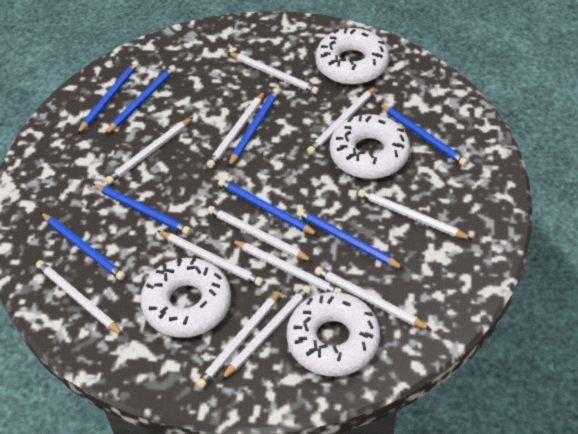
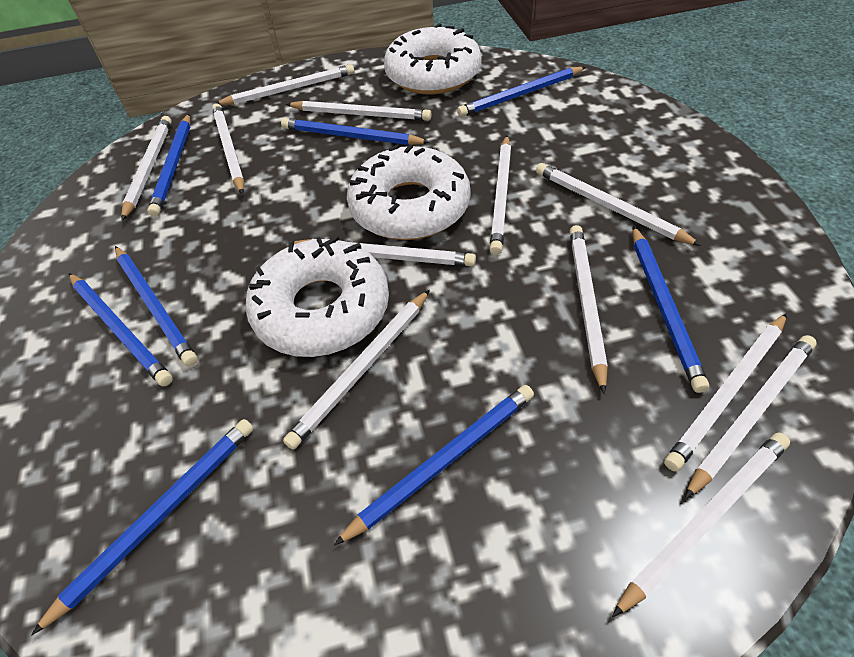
white donut: 4 -> 3

